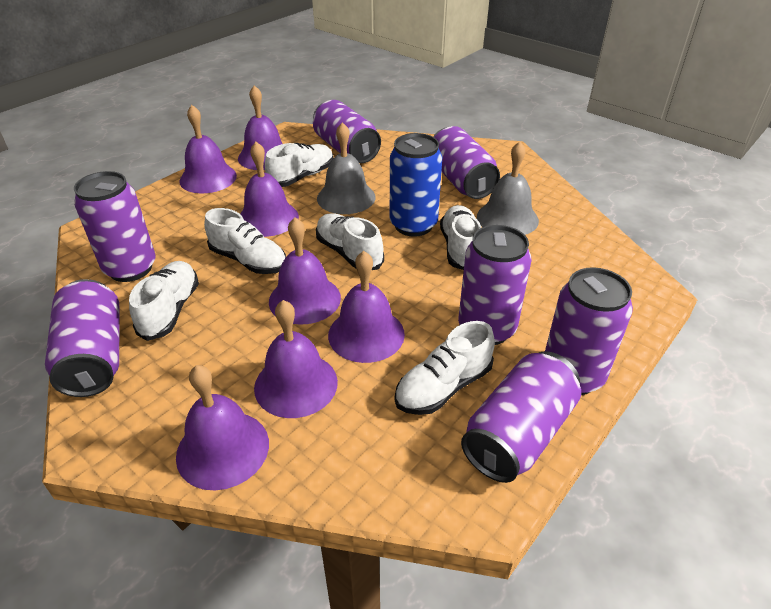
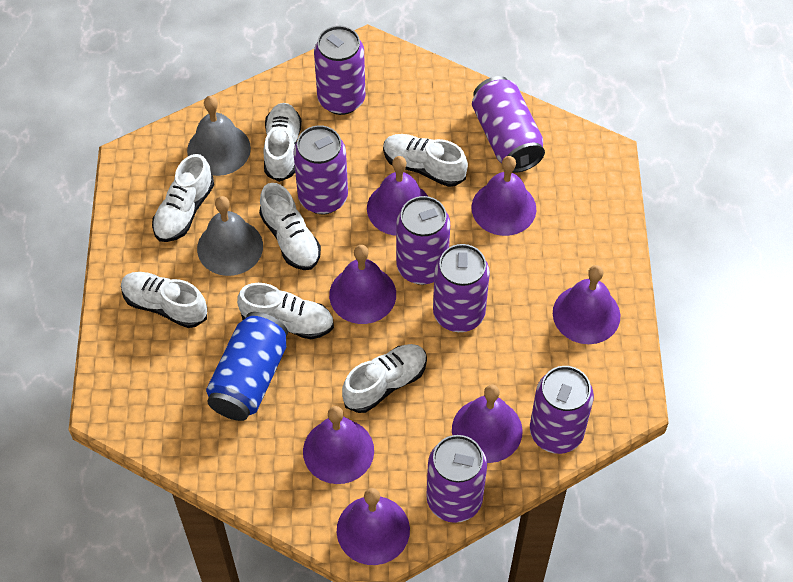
white shoe: 6 -> 7

